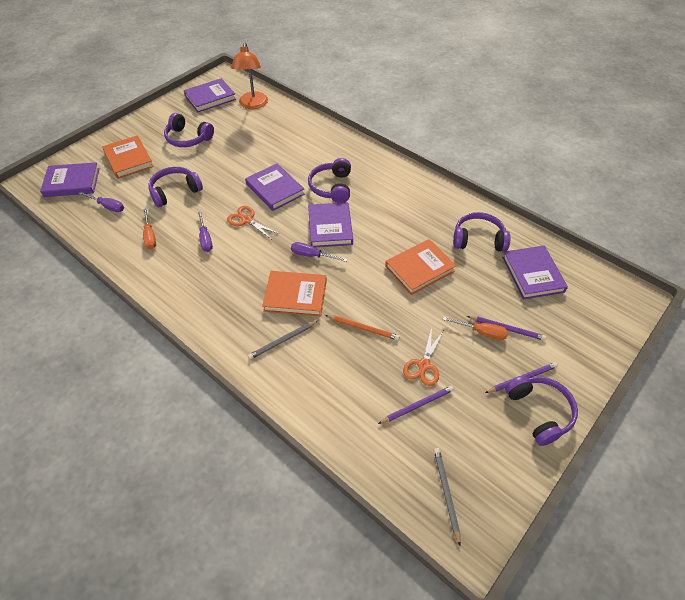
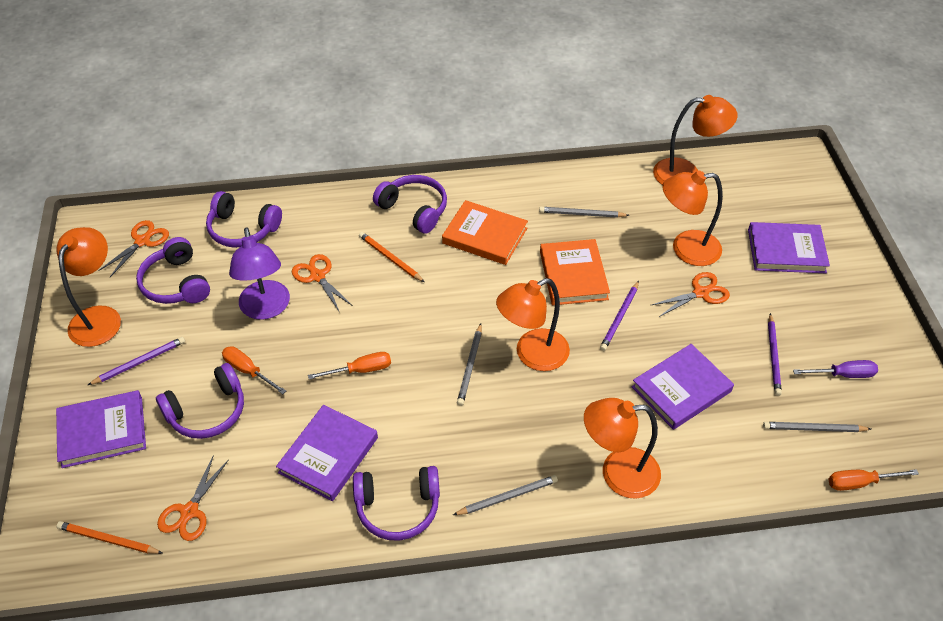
grey pencil: 2 -> 4
orange book: 3 -> 2
orange lamp: 1 -> 5
orange pencil: 1 -> 2
orange scissors: 2 -> 4
orange screwdriver: 2 -> 3
purple book: 5 -> 4
purple lamp: 0 -> 1
purple screwdriver: 3 -> 1

